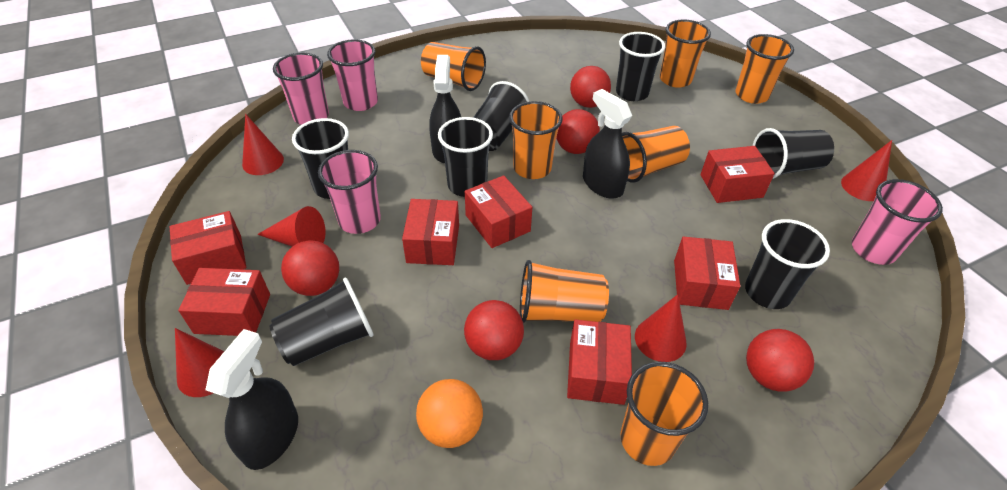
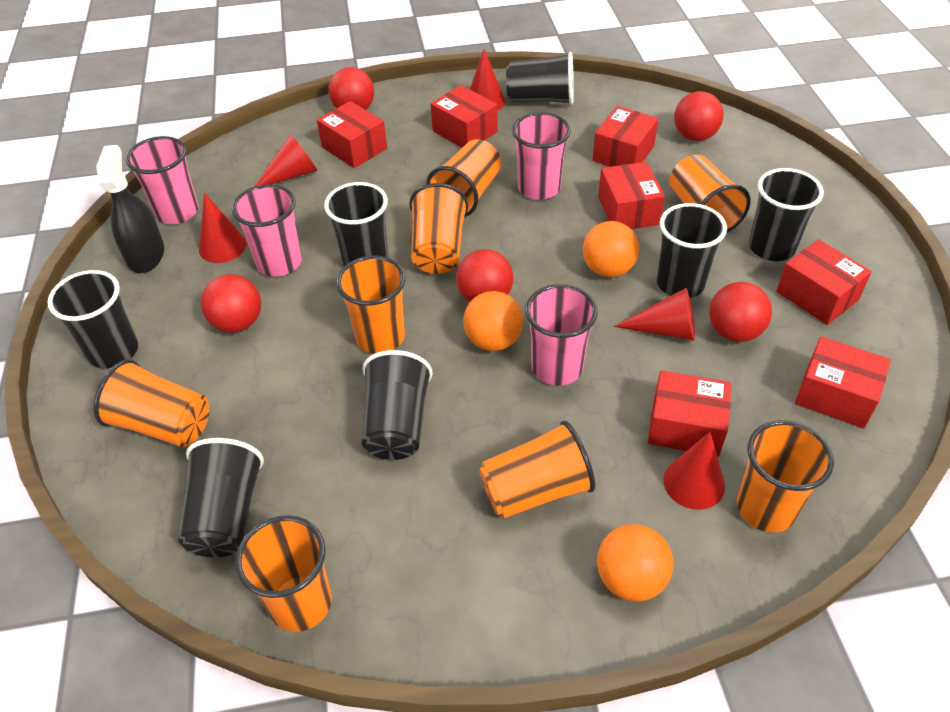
black spray bottle: 3 -> 1
orange ball: 1 -> 3
orange cup: 7 -> 8

